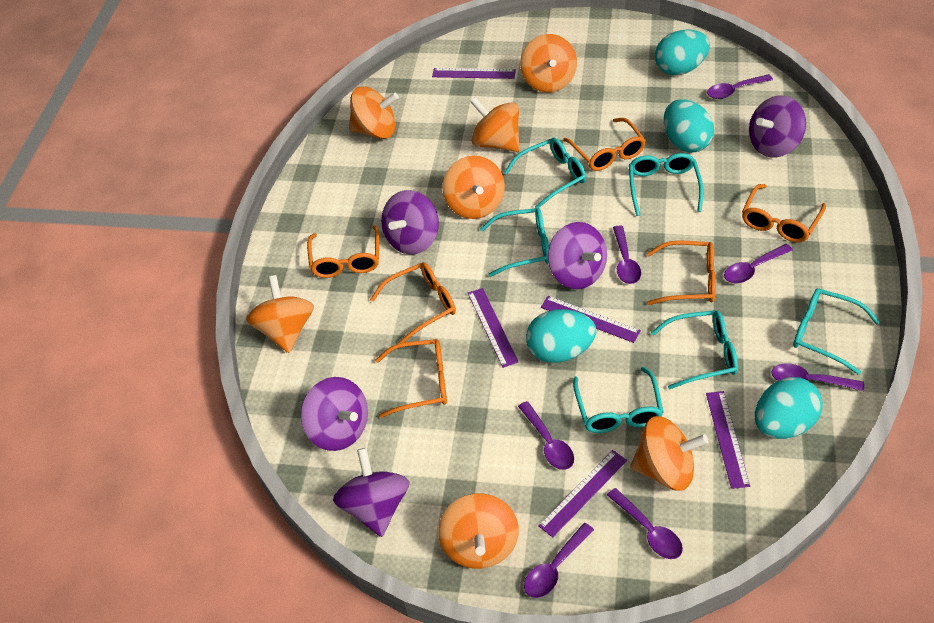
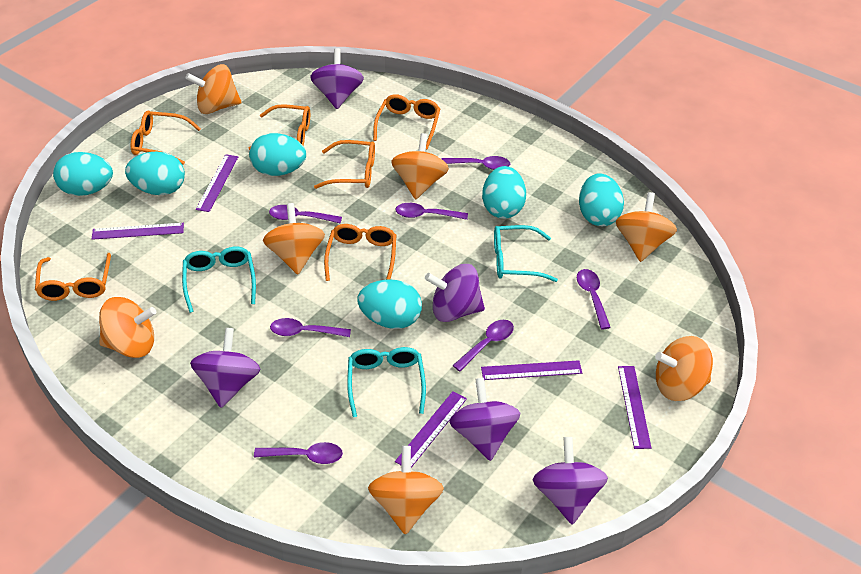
turquoise egg: 4 -> 6
turquoise glasses: 6 -> 3

